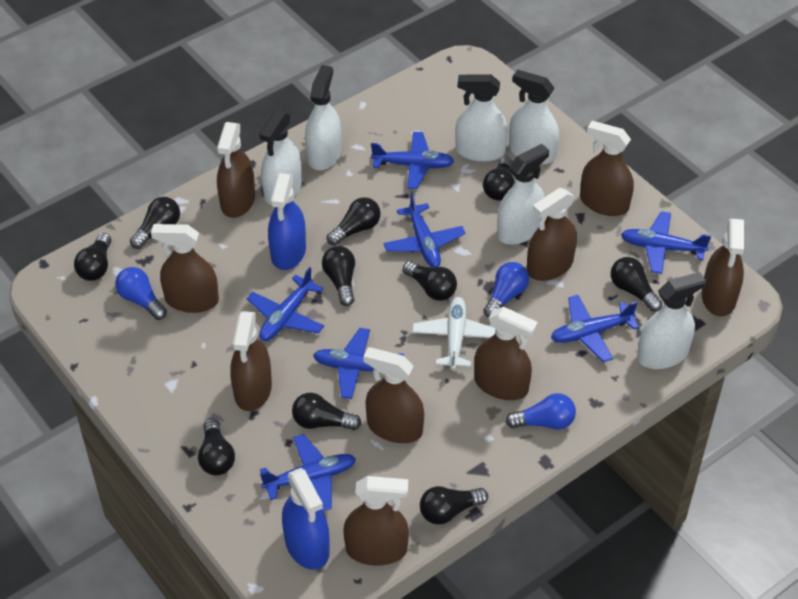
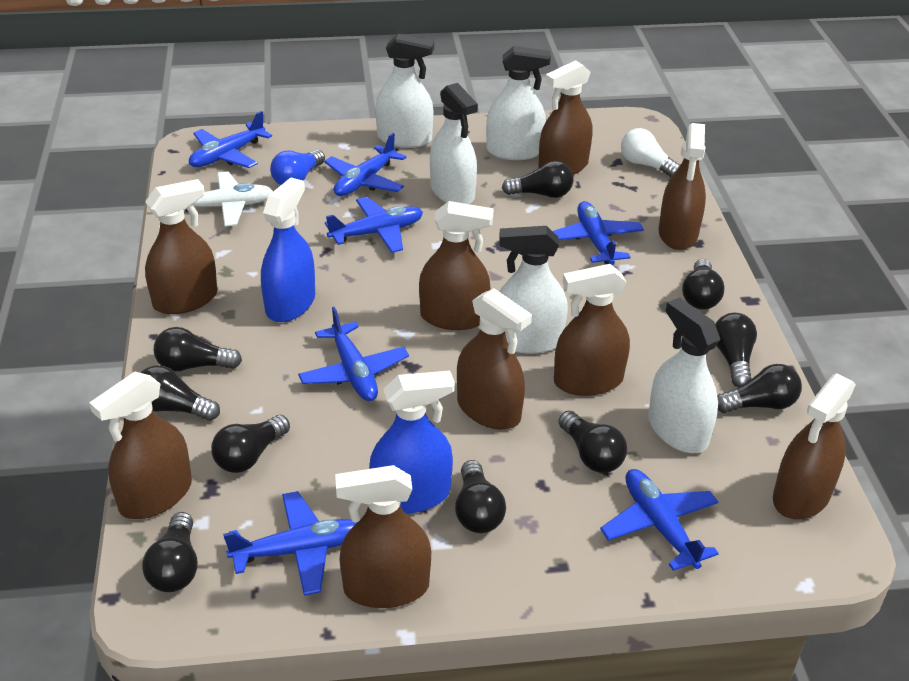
blue light bulb: 3 -> 1
white light bulb: 0 -> 1
white spray bottle: 6 -> 5

